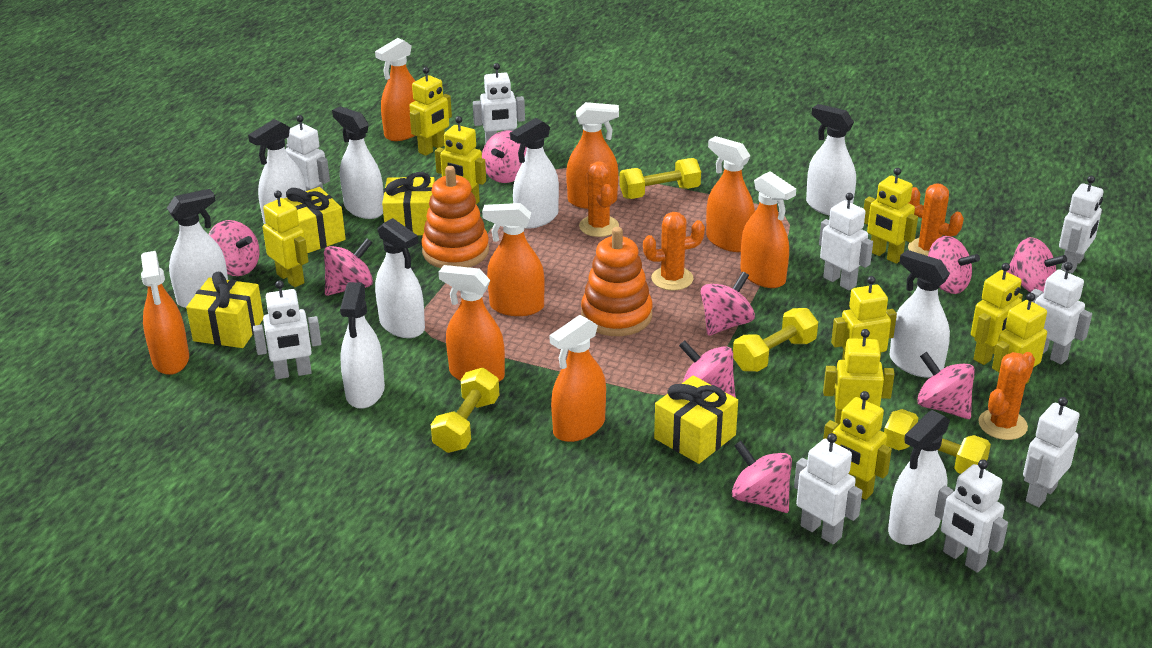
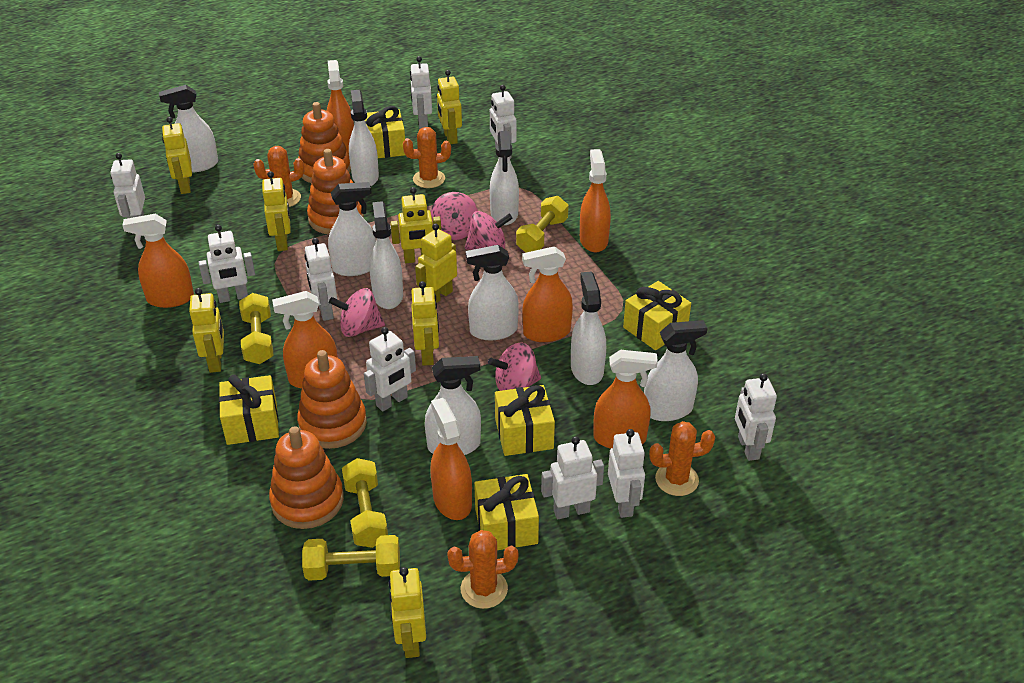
orange spray bottle: 8 -> 7
orange stacking toy: 2 -> 4
pink spinning top: 9 -> 4
yellow gift: 4 -> 5
yellow robot: 9 -> 8

